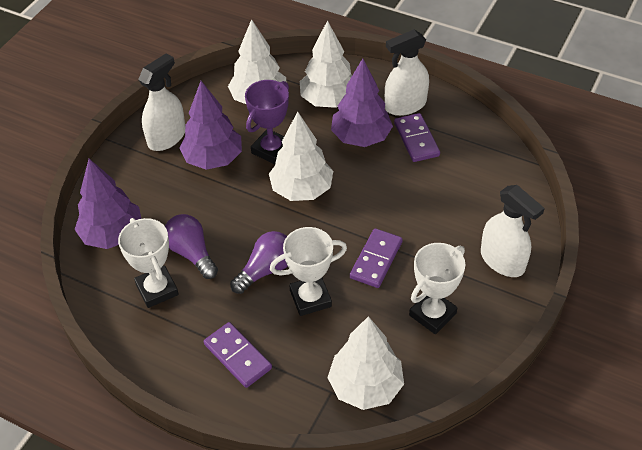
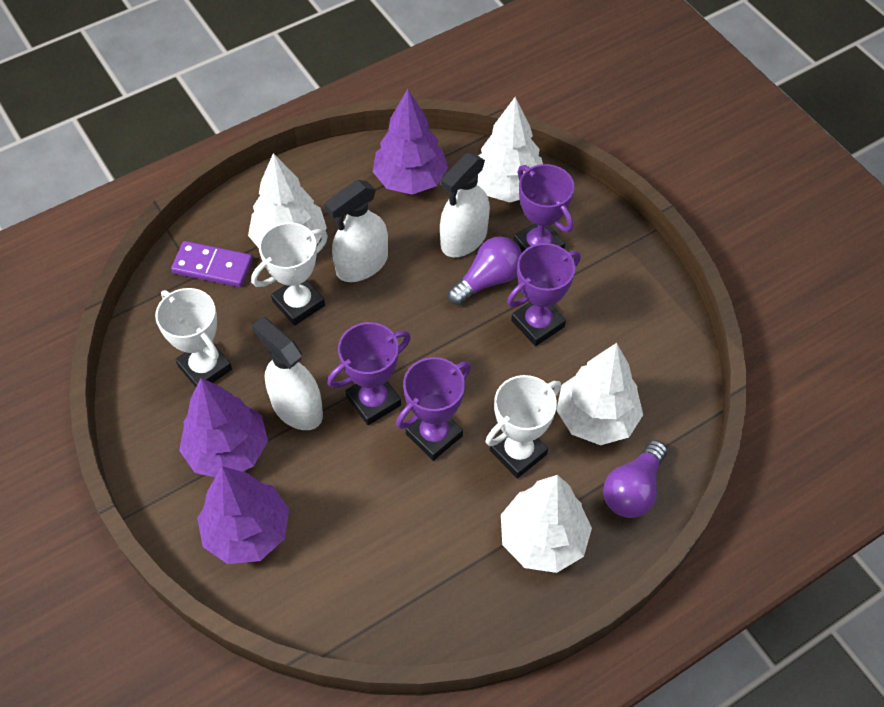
purple domino: 3 -> 1
purple trophy: 1 -> 4

